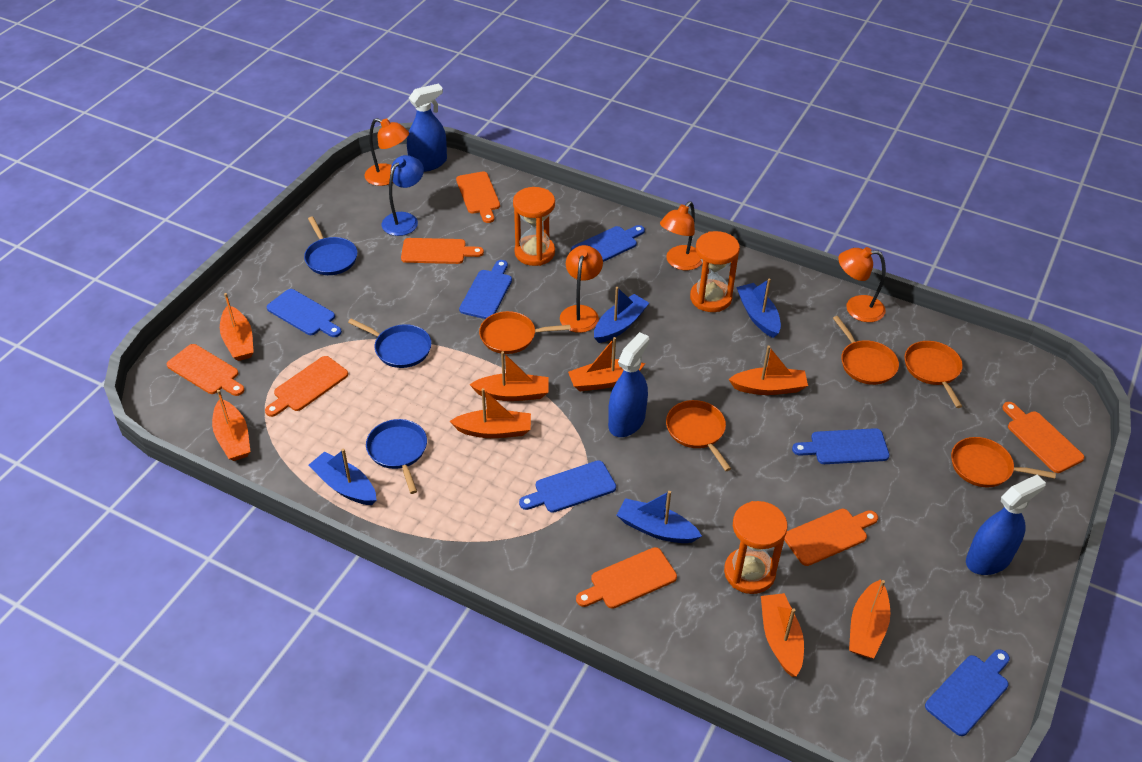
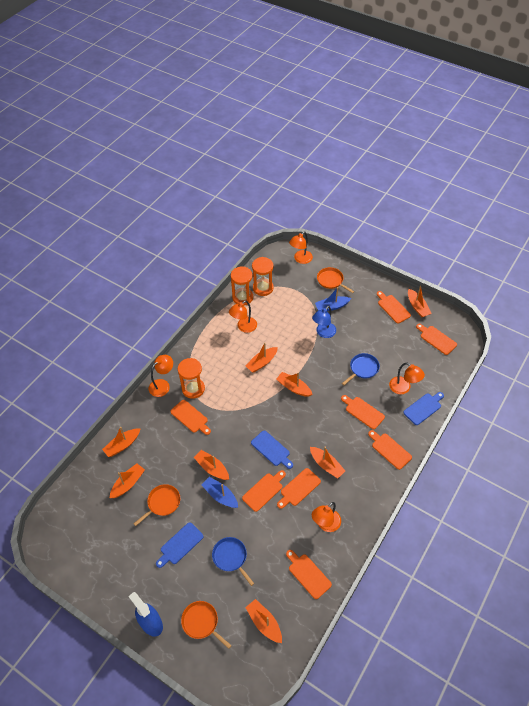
blue boat: 4 -> 2
blue cutting board: 6 -> 3
blue pan: 3 -> 2
blue spray bottle: 3 -> 1
orange cutting board: 7 -> 8
orange lamp: 4 -> 5
orange pan: 5 -> 3

